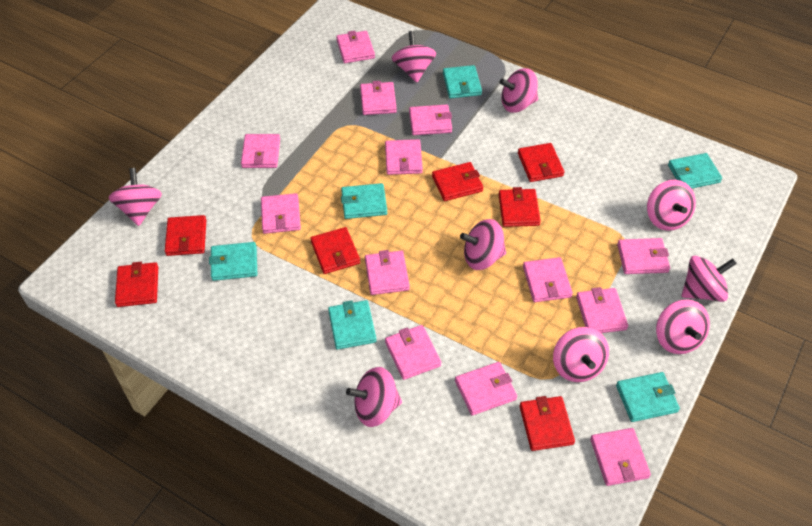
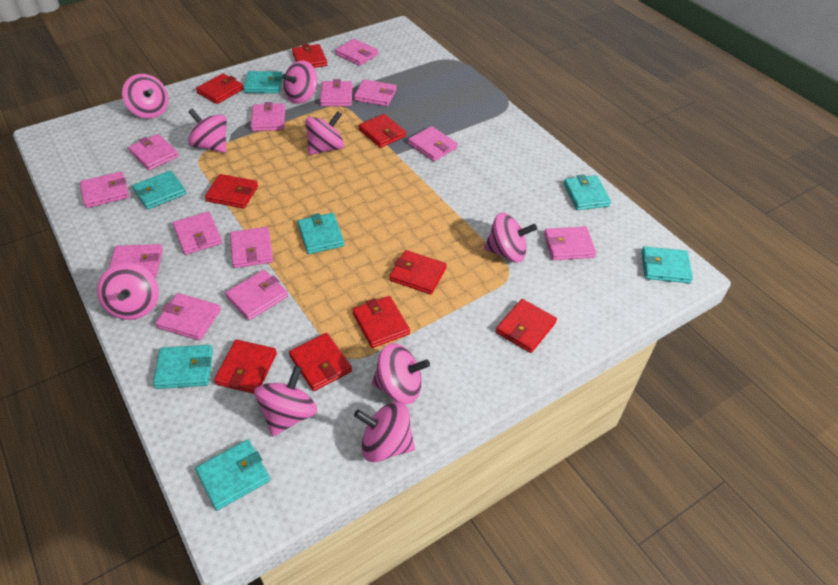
red wallet: 7 -> 9
turquoise wallet: 6 -> 7

